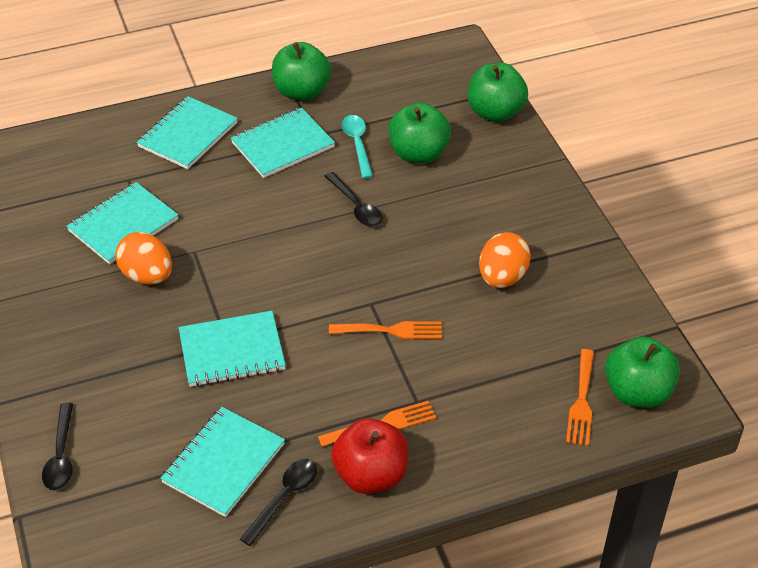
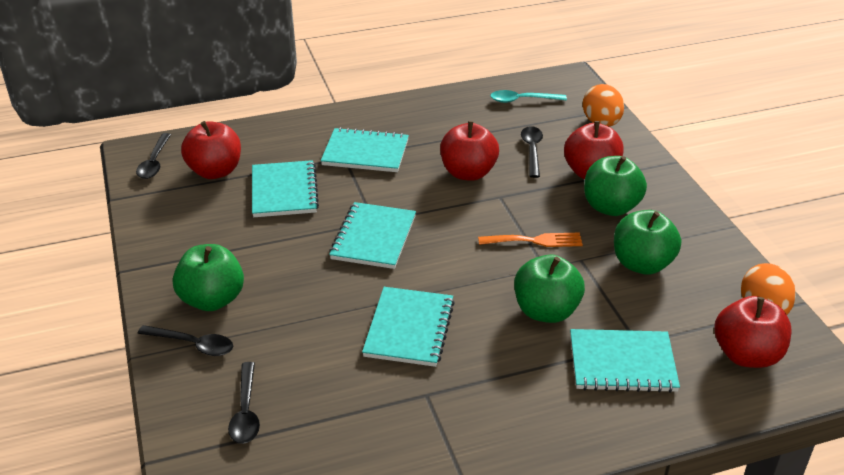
black spoon: 3 -> 4
orange fork: 3 -> 1
red apple: 1 -> 4

